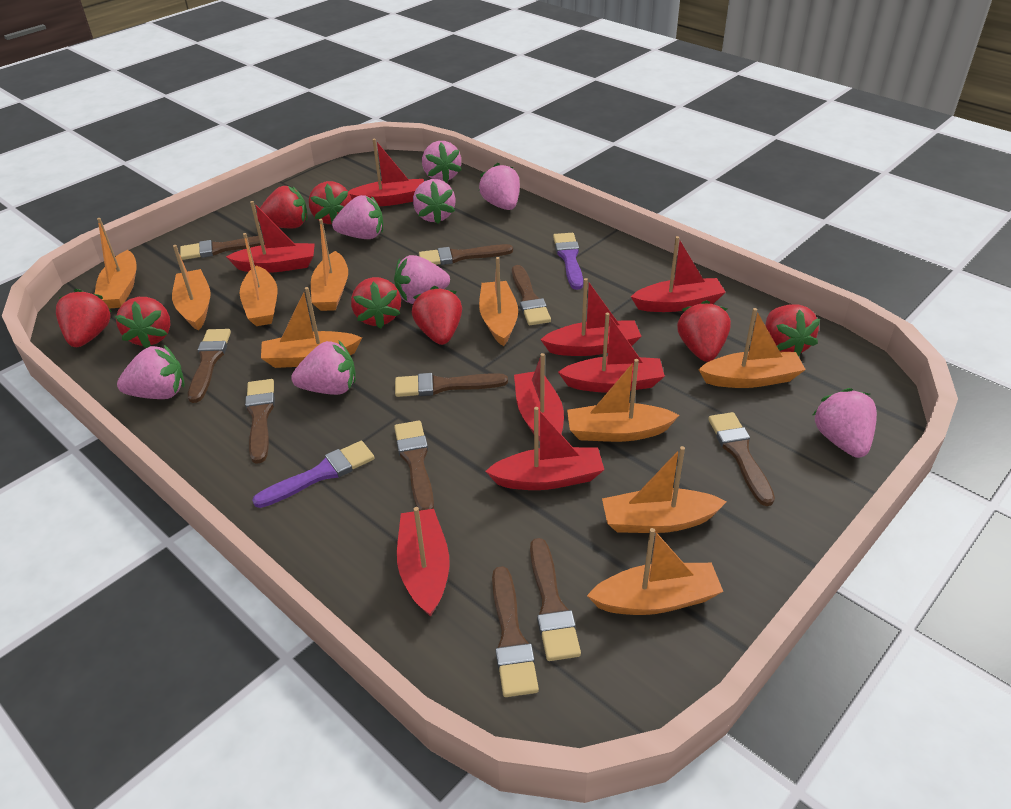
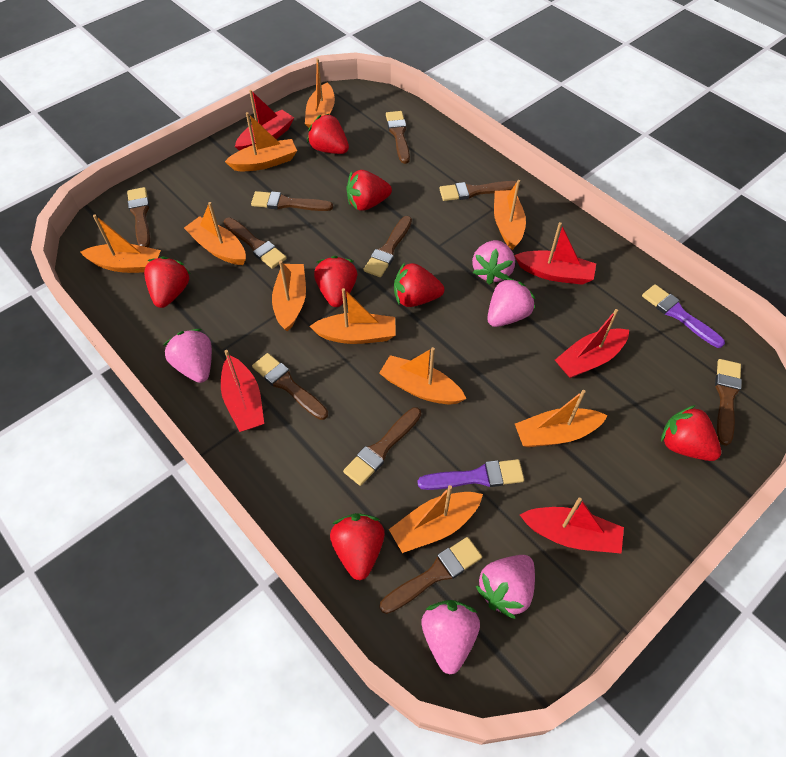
pink strawberry: 8 -> 5
red boat: 8 -> 5
red strawberry: 8 -> 7

